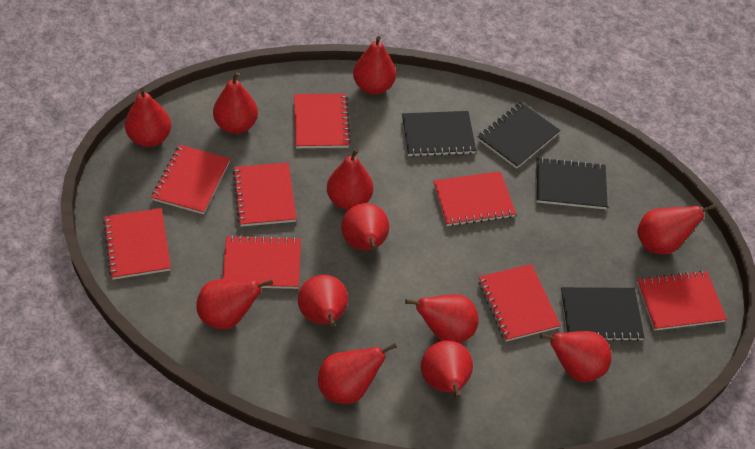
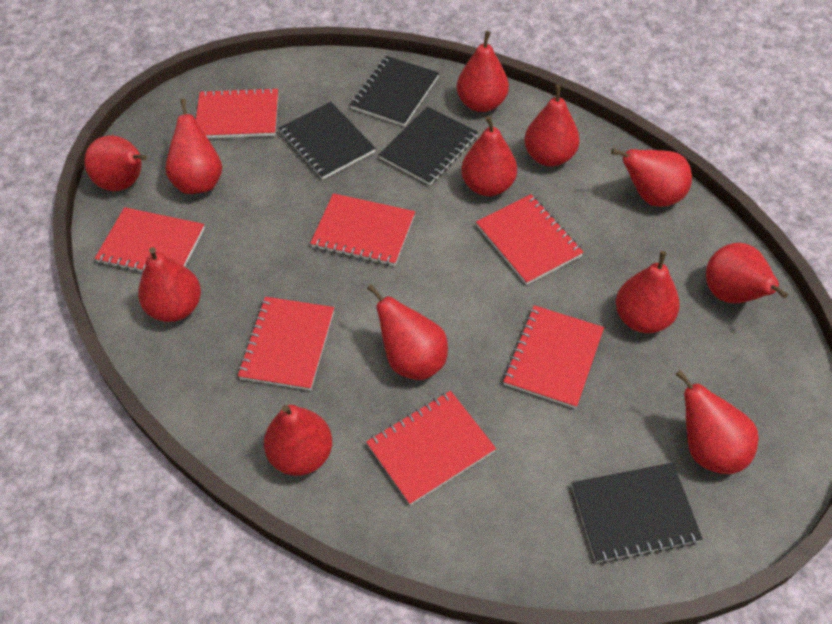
red notebook: 8 -> 7

